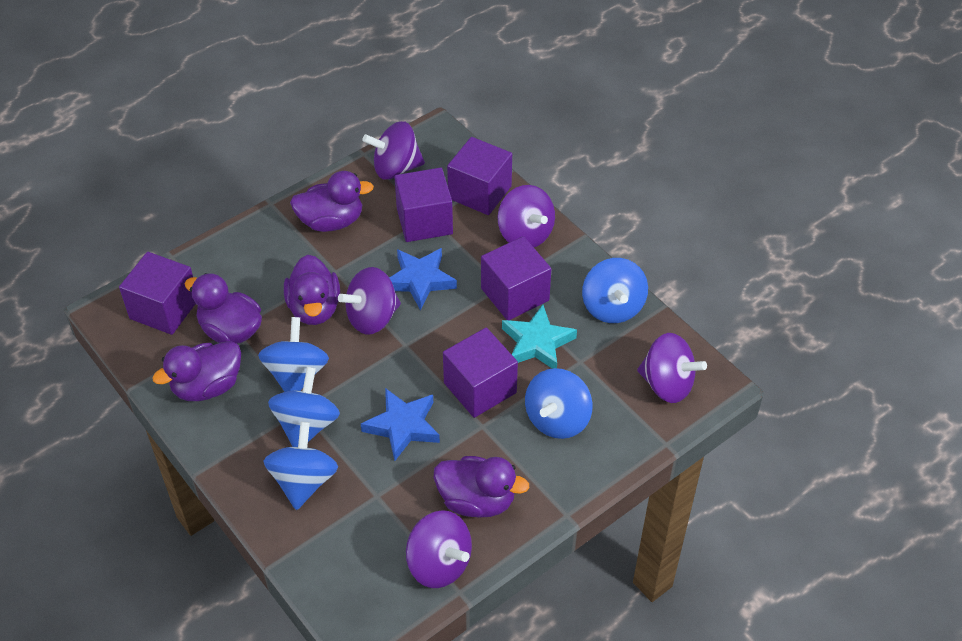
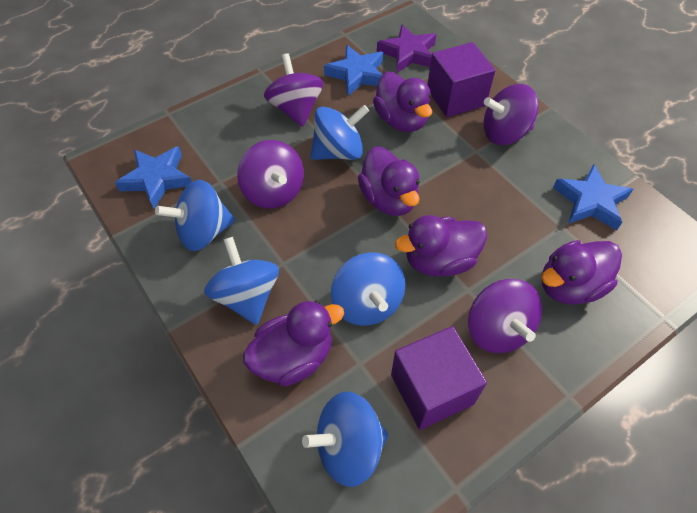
blue star: 2 -> 3
purple cube: 5 -> 2
purple spinning top: 5 -> 4
purple star: 0 -> 1
turquoise star: 1 -> 0

